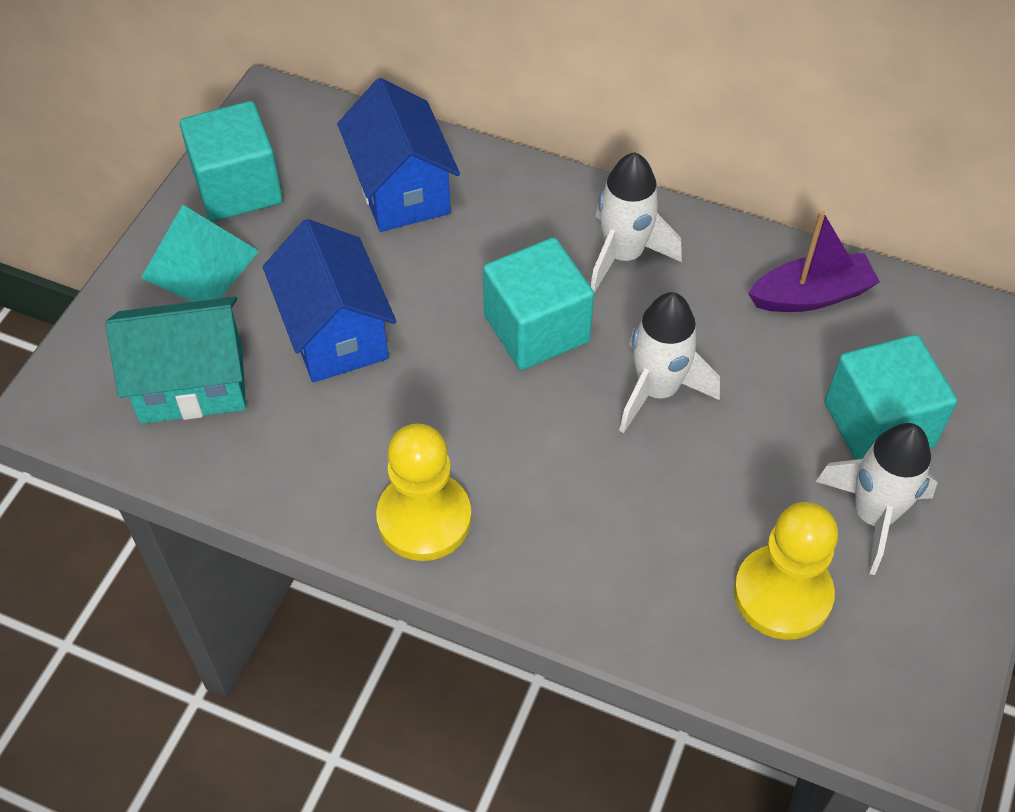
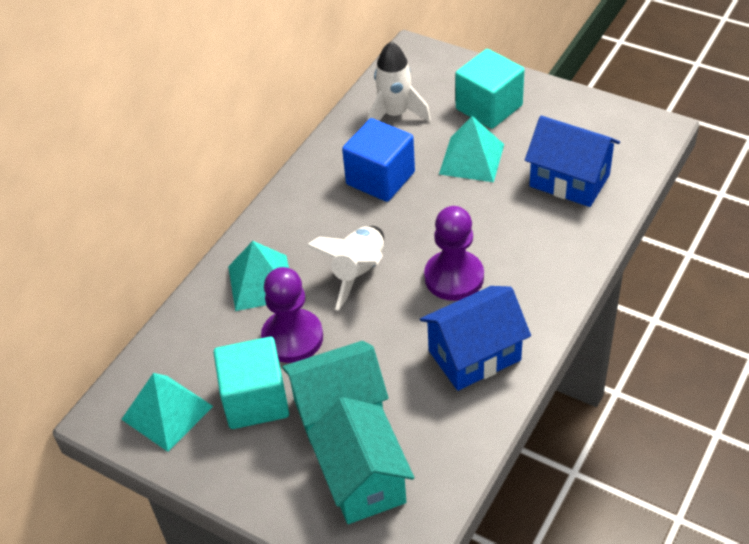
blue cube: 0 -> 1
purple boat: 1 -> 0
purple pawn: 0 -> 2
turquoise cube: 3 -> 2
turquoise house: 1 -> 2
turquoise pyramid: 1 -> 3
white rocket: 3 -> 2
yellow pawn: 2 -> 0

